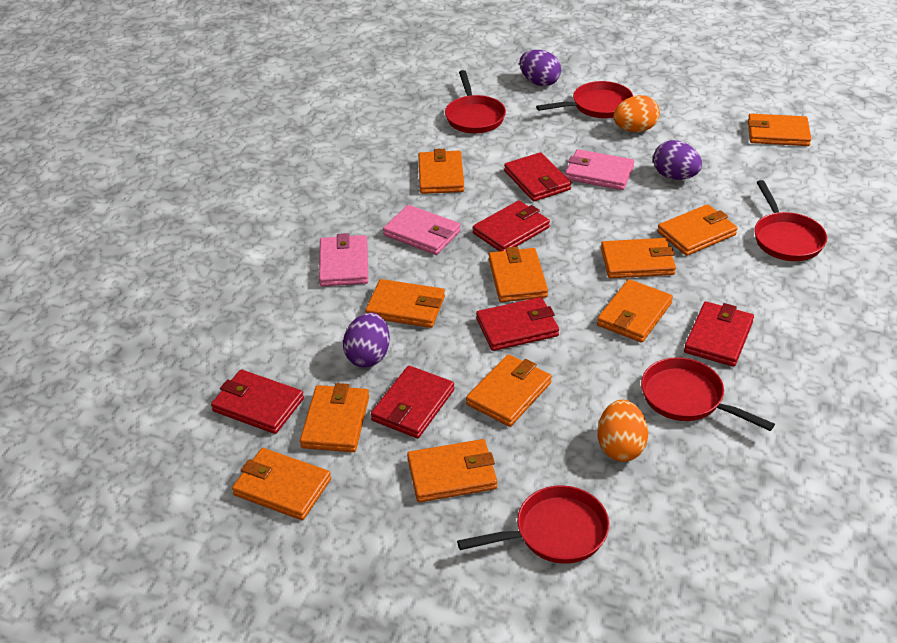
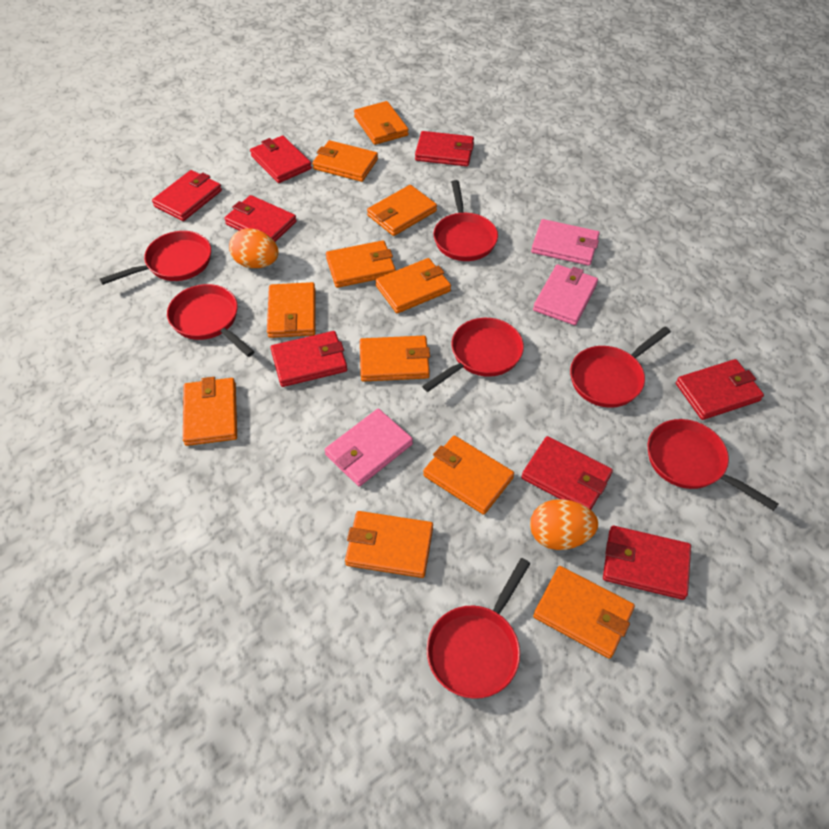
purple egg: 3 -> 0
red pan: 5 -> 7
red wallet: 6 -> 8

